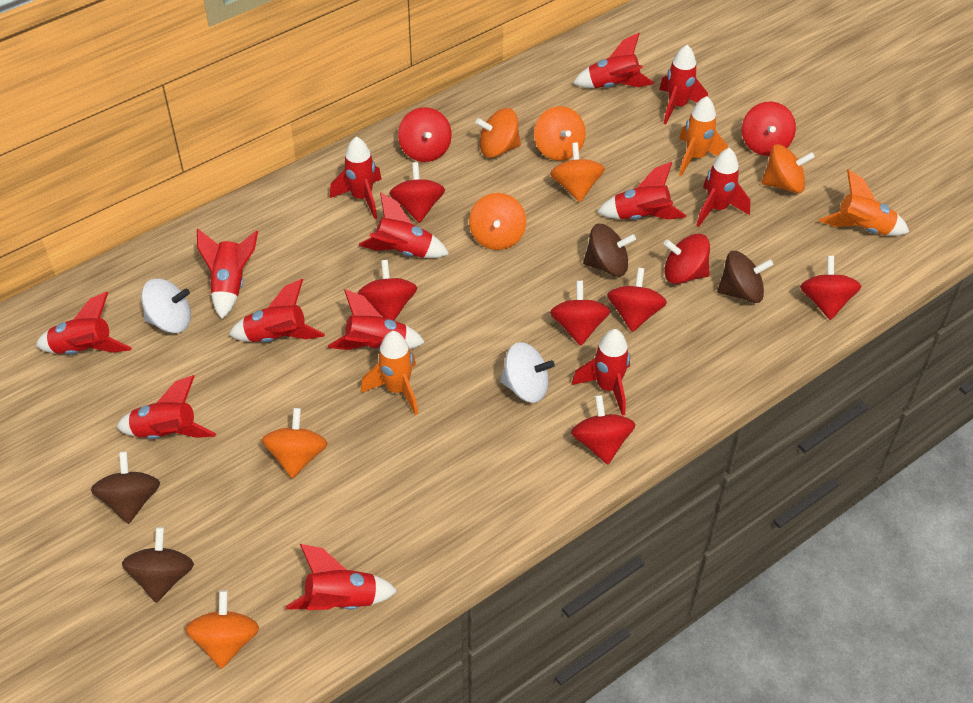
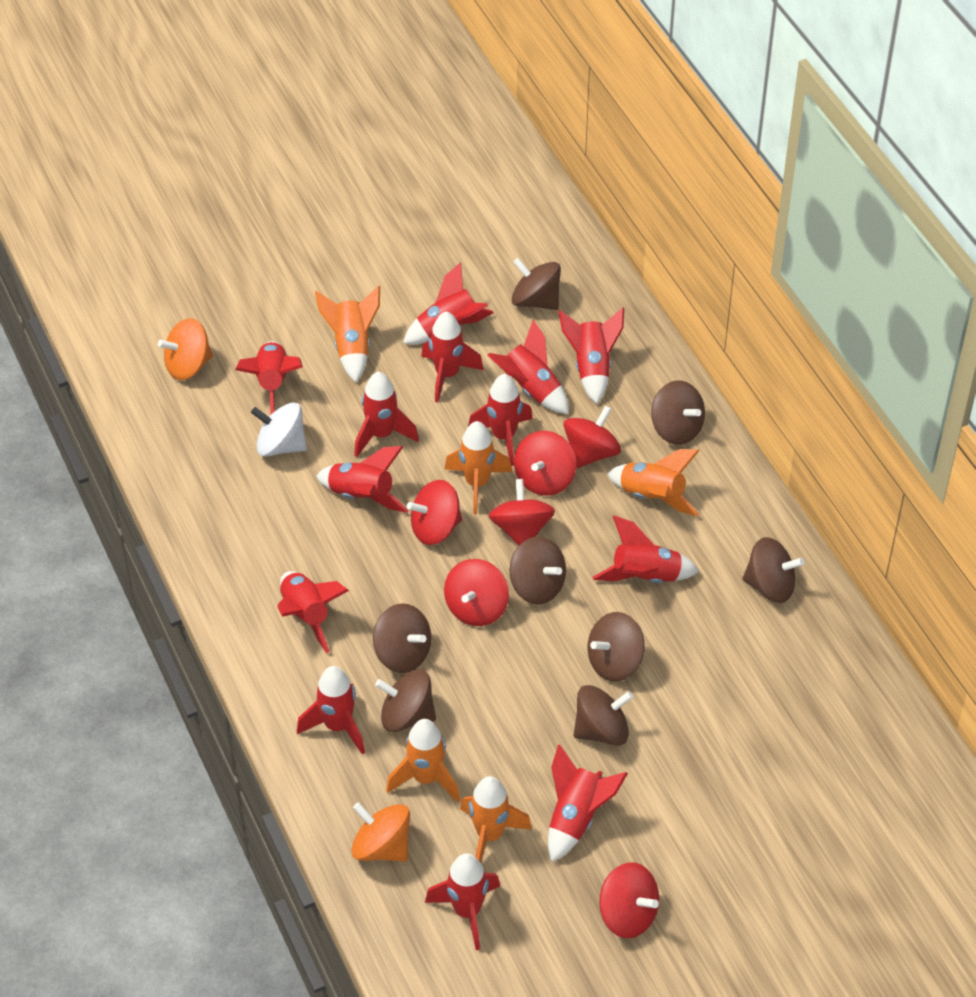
brown spinning top: 4 -> 8
orange rocket: 3 -> 5
orange spinning top: 7 -> 2
red spinning top: 9 -> 6
white spinning top: 2 -> 1

